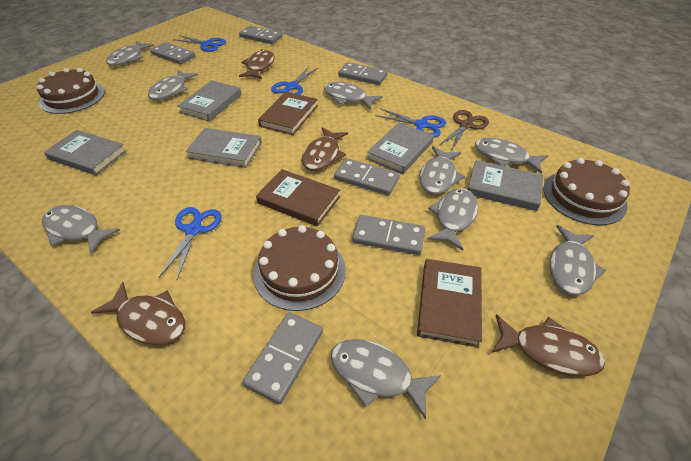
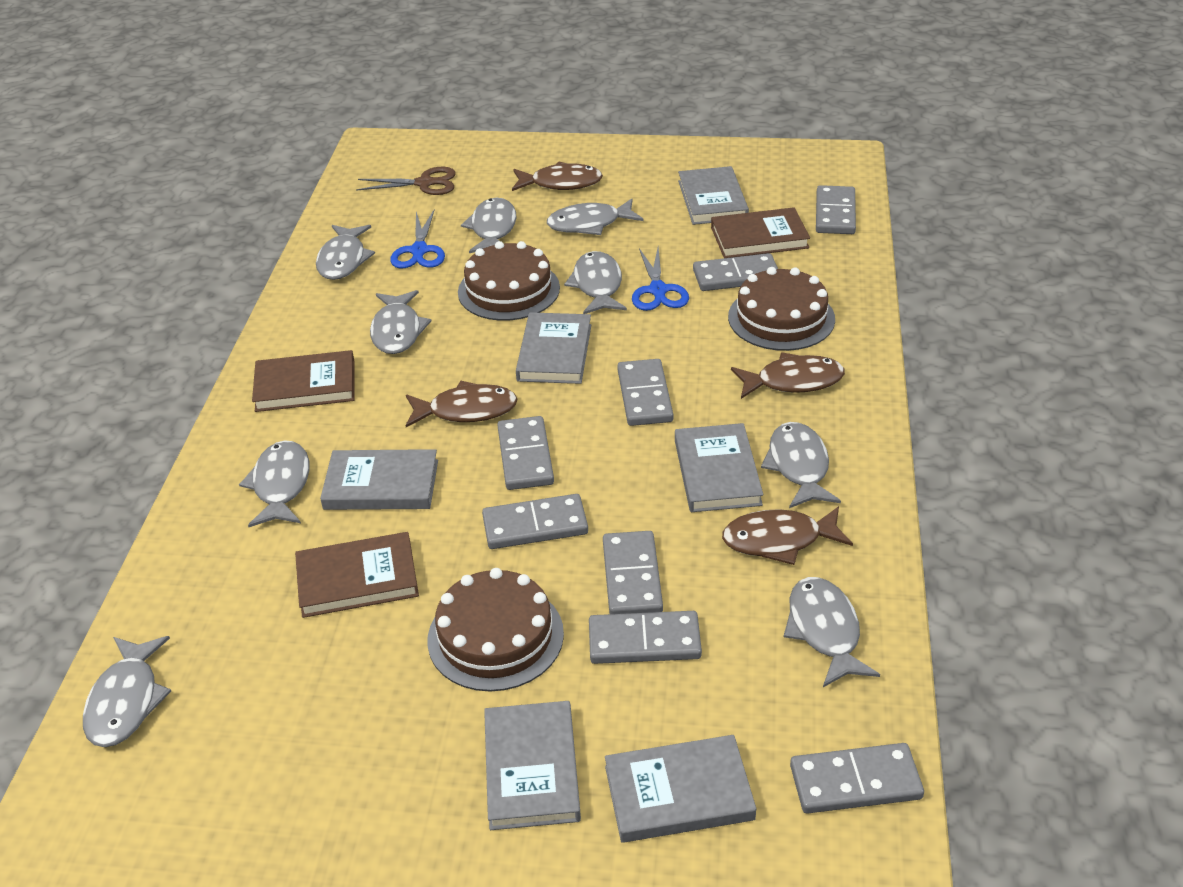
blue scissors: 4 -> 2
grey book: 5 -> 6
grey domino: 6 -> 8

